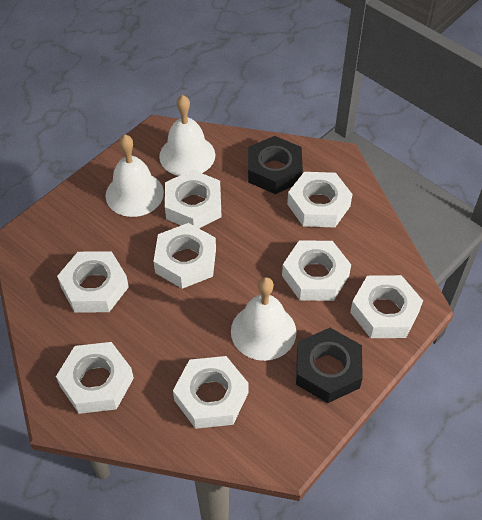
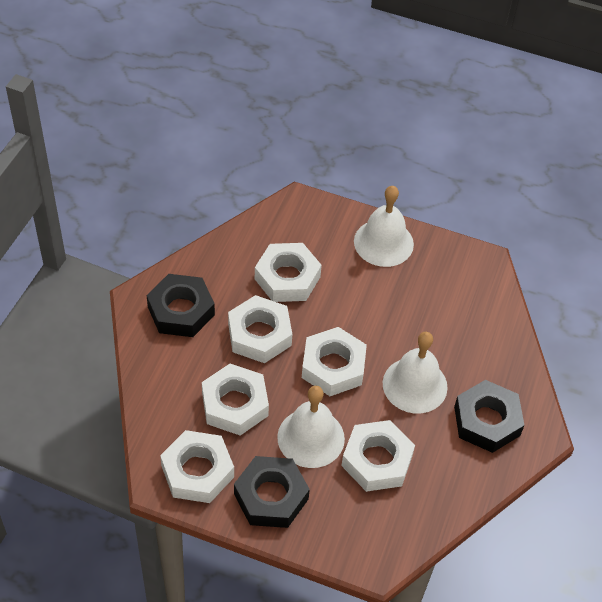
black nut: 2 -> 3
white nut: 8 -> 6

